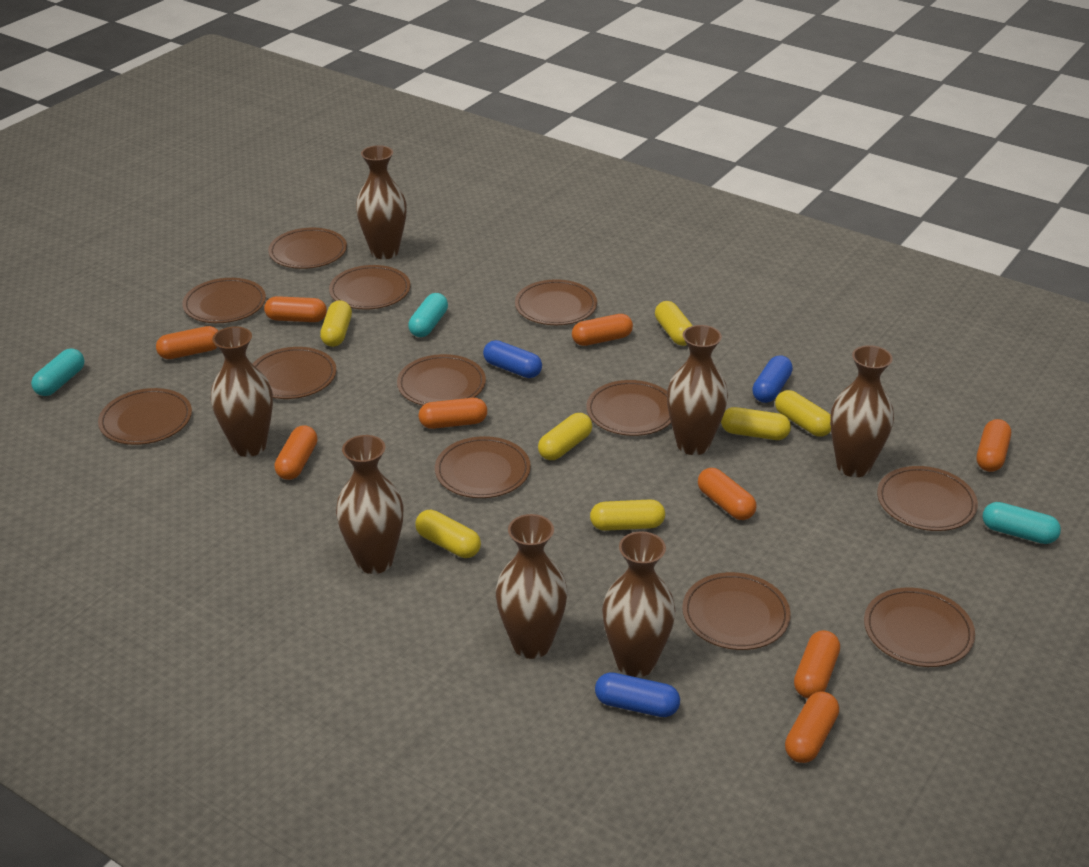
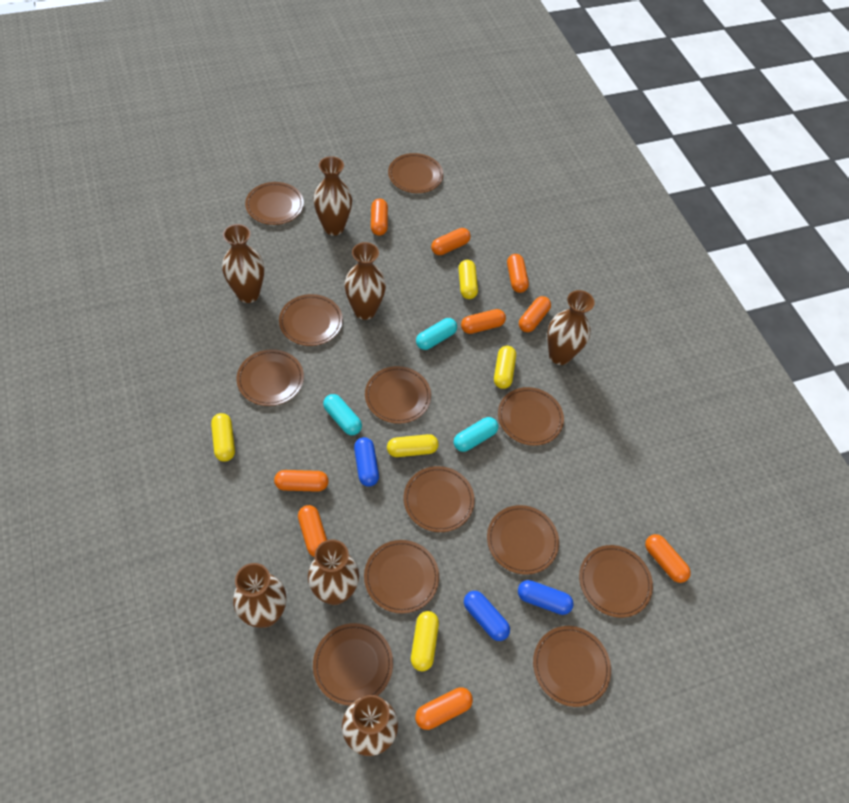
yellow capsule: 7 -> 5

